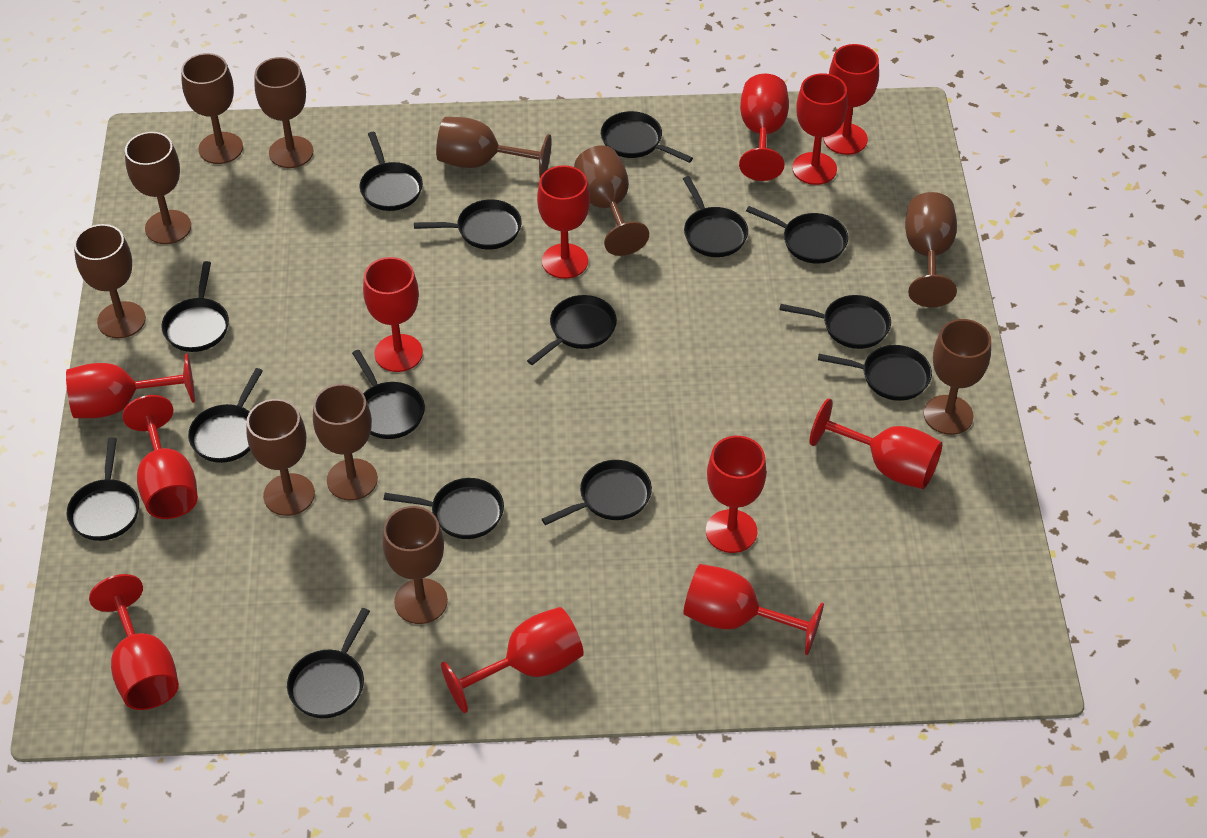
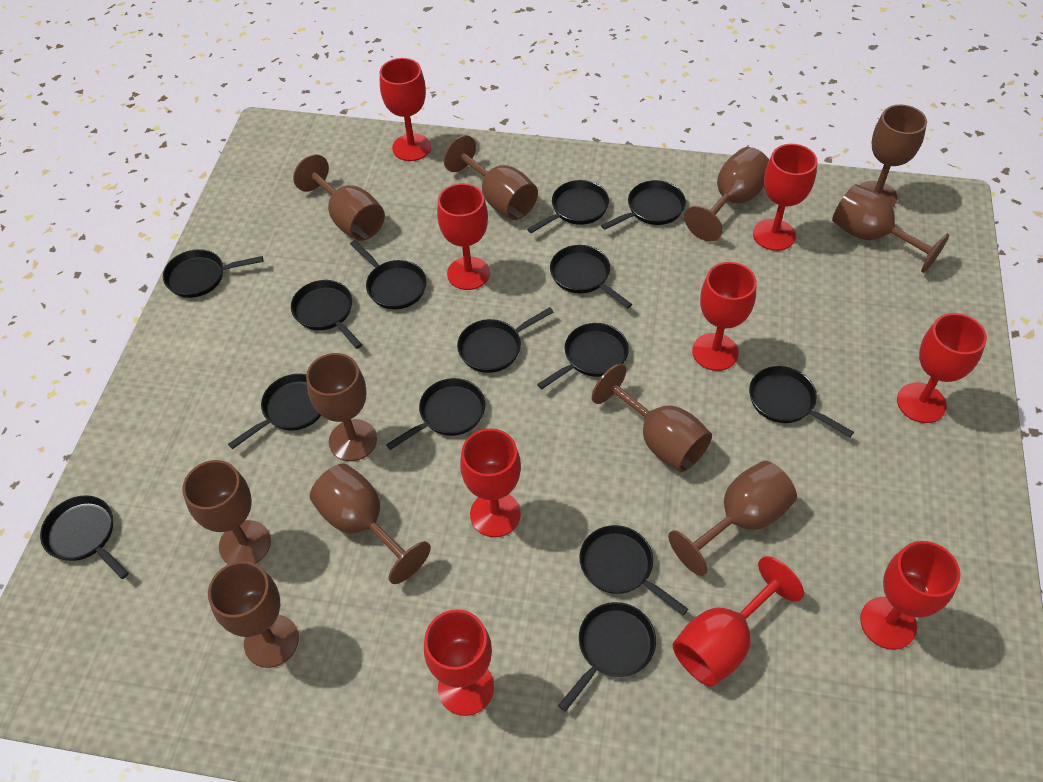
black pan: 15 -> 14
red goblet: 12 -> 9

